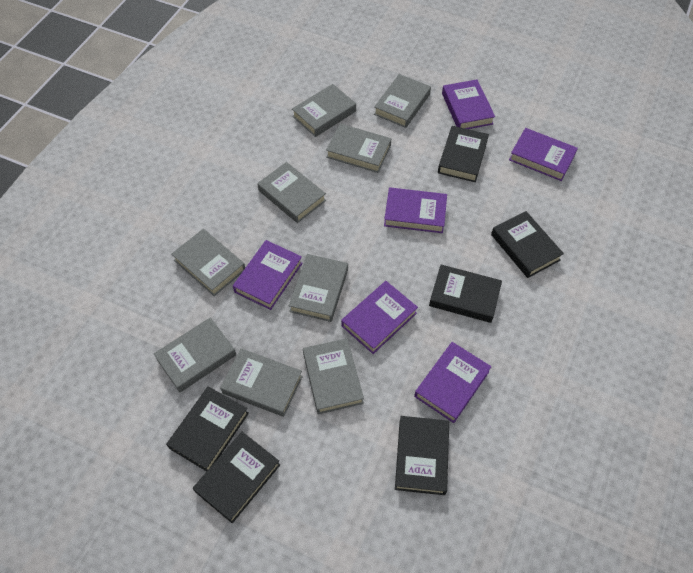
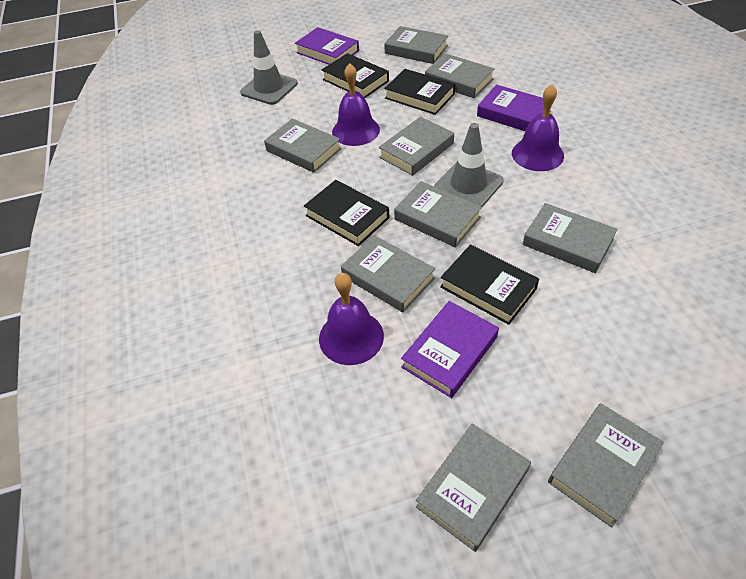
black book: 6 -> 4
grey traffic cone: 0 -> 2
purple bell: 0 -> 3
purple book: 6 -> 3

